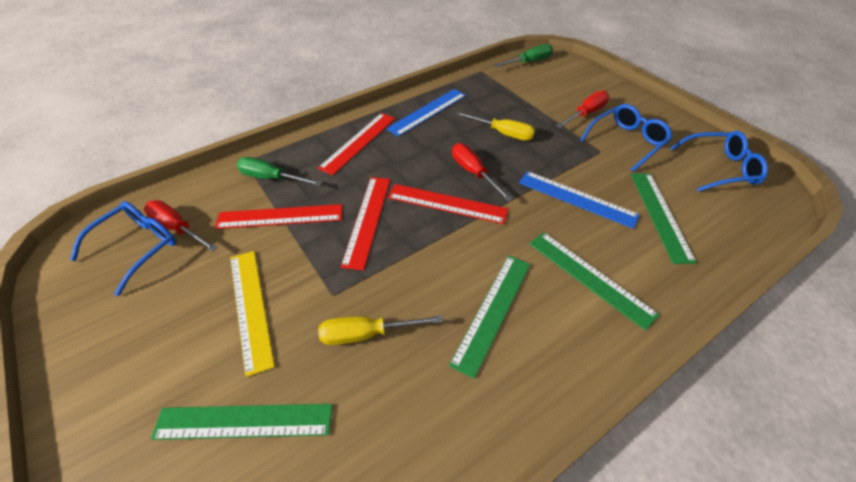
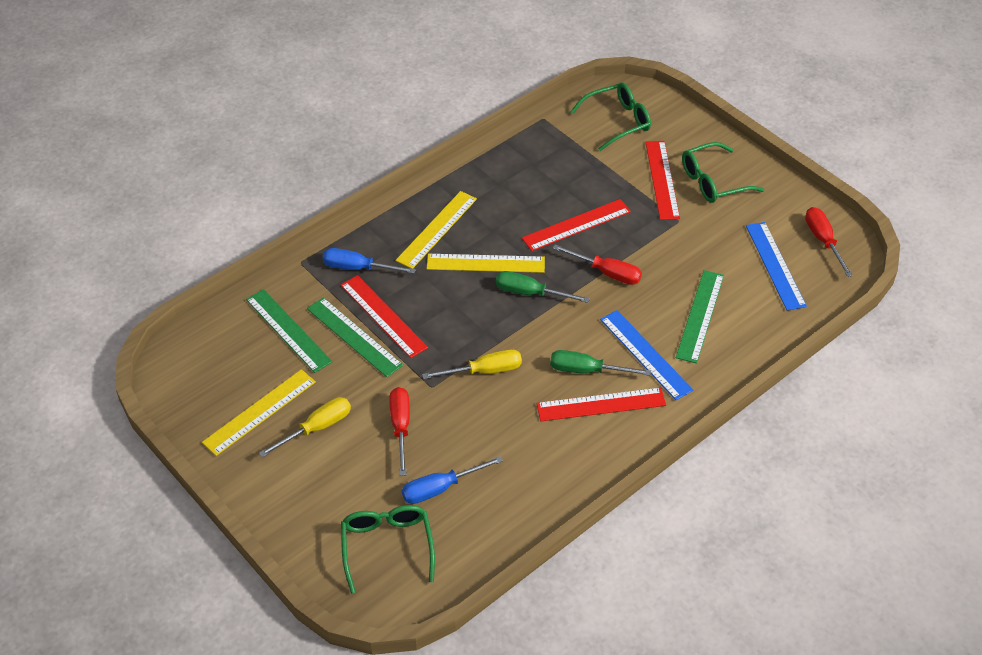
blue glasses: 3 -> 0
blue screwdriver: 0 -> 2
green glasses: 0 -> 3
green ruler: 4 -> 3
yellow ruler: 1 -> 3

